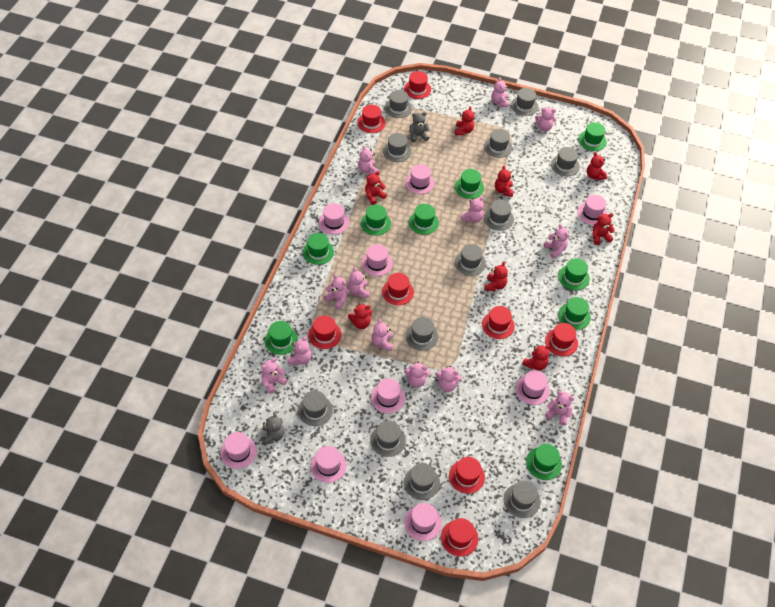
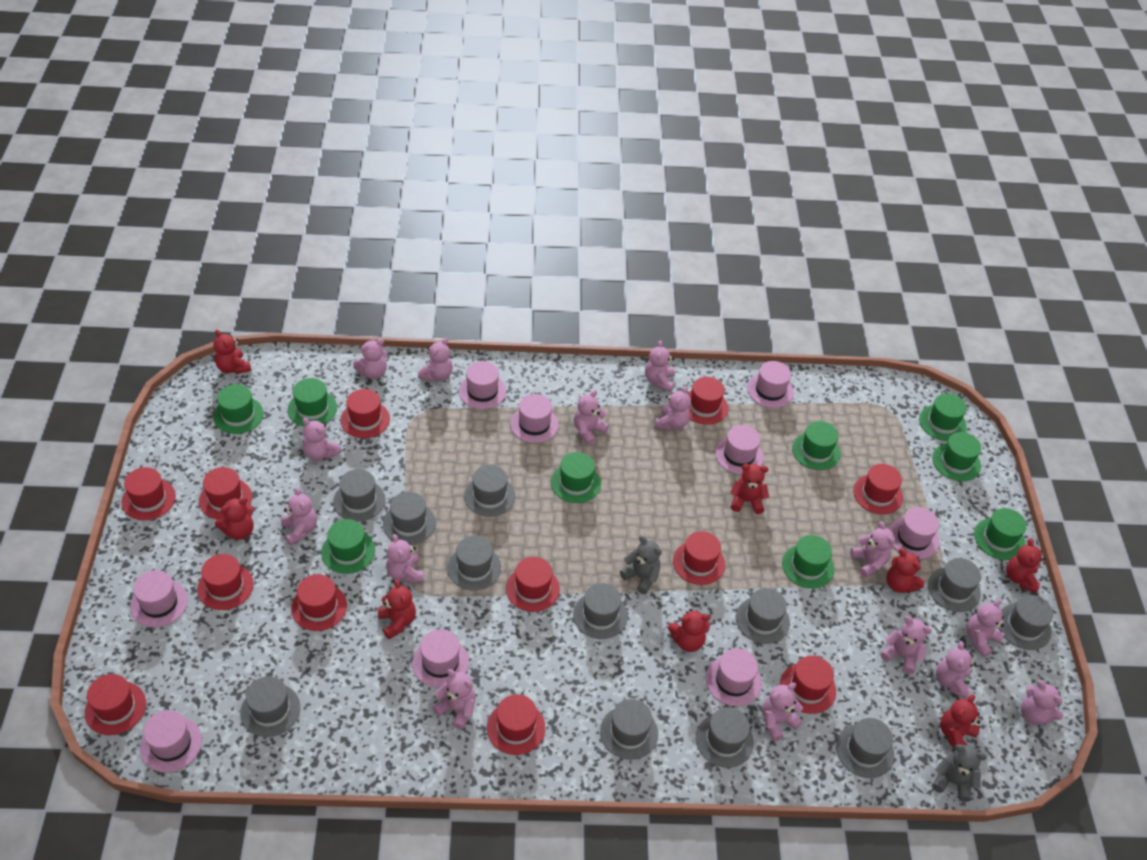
pink teddy bear: 13 -> 15
red hat: 8 -> 12

